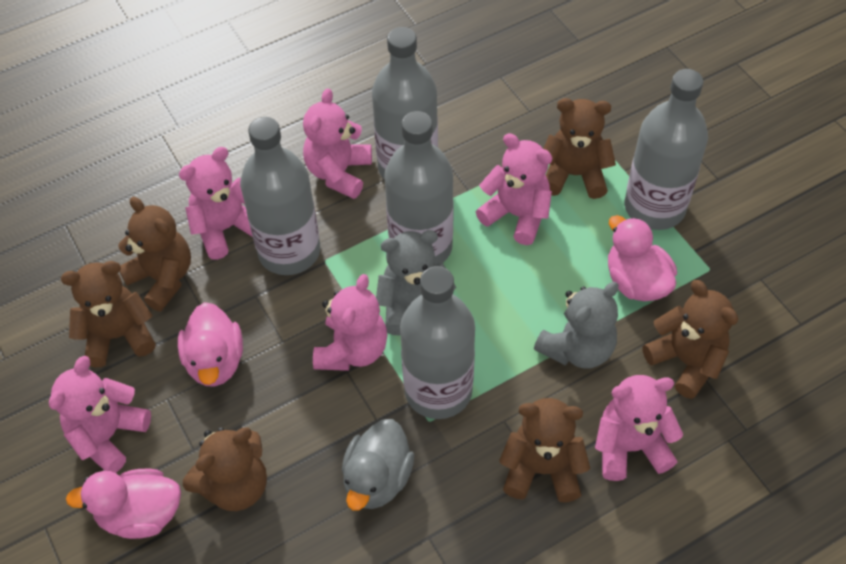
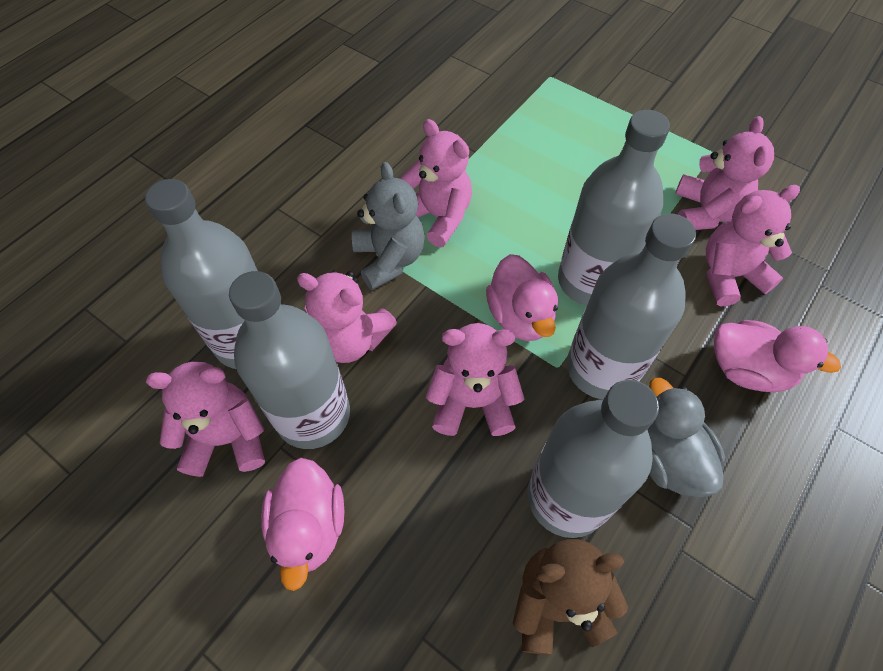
brown teddy bear: 6 -> 1
grey teddy bear: 2 -> 1

